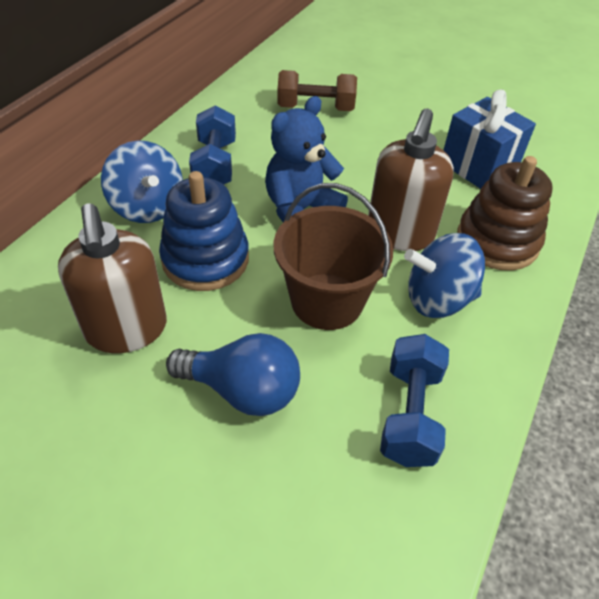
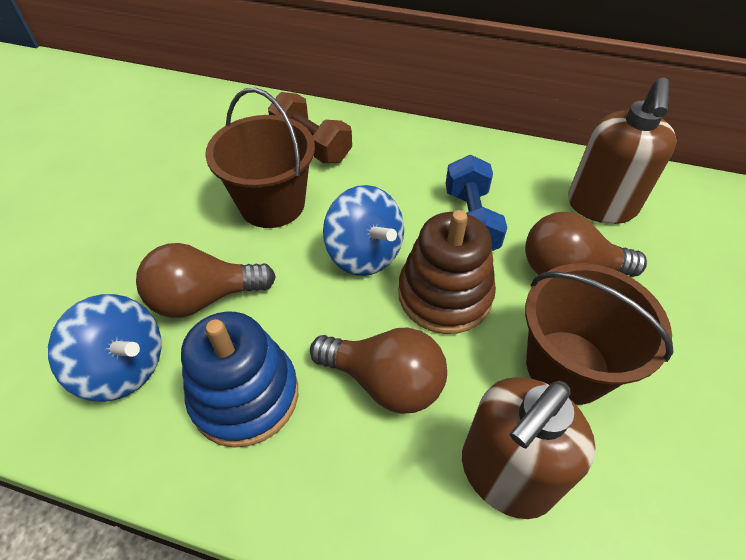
blue dumbbell: 2 -> 1
blue gift: 1 -> 0
blue light bulb: 1 -> 0
blue teddy bear: 1 -> 0
brown bucket: 1 -> 2
brown light bulb: 0 -> 3

